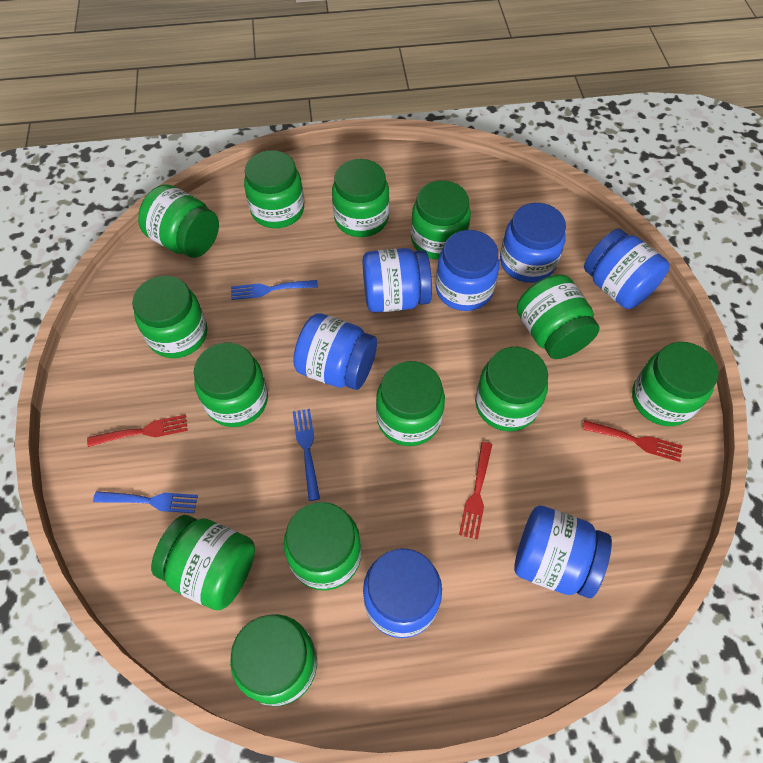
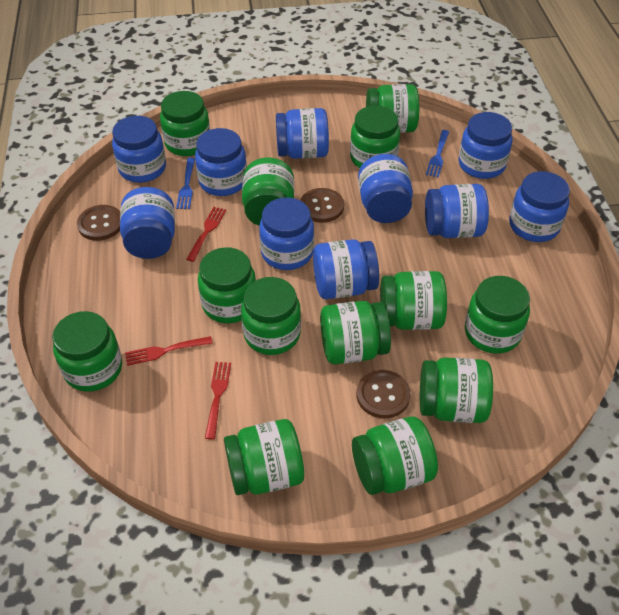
blue fork: 3 -> 2
blue jar: 7 -> 10
brown button: 0 -> 3

